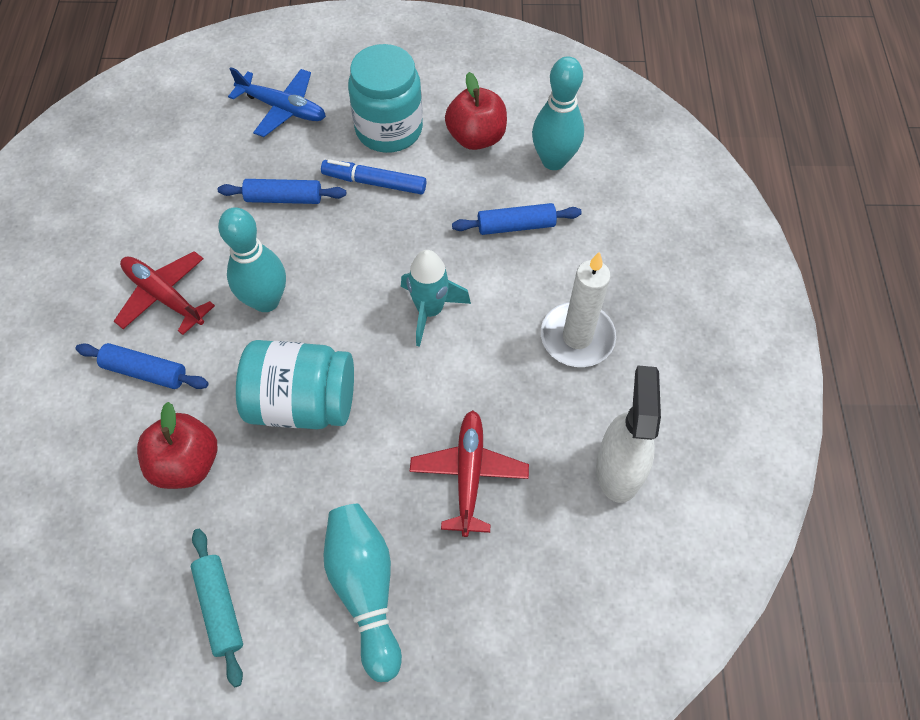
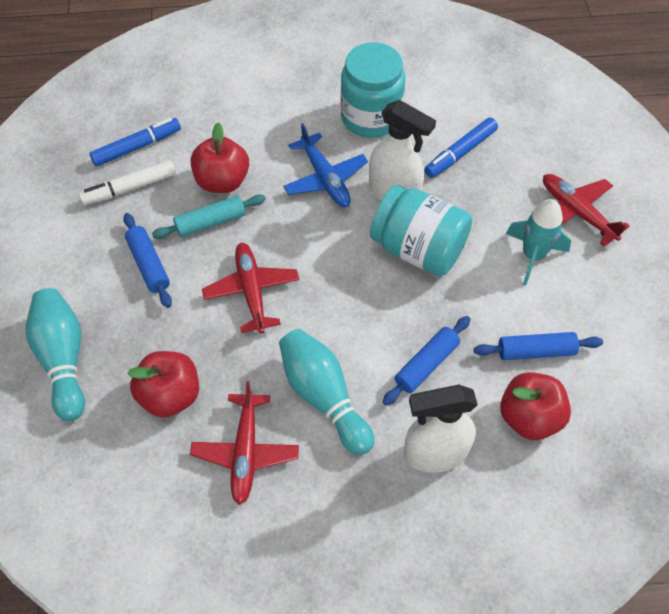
blue marker: 1 -> 2
red apple: 2 -> 3
red plane: 2 -> 3
turquoise bowling pin: 3 -> 2
white candle: 1 -> 0
white marker: 0 -> 1
white spray bottle: 1 -> 2

